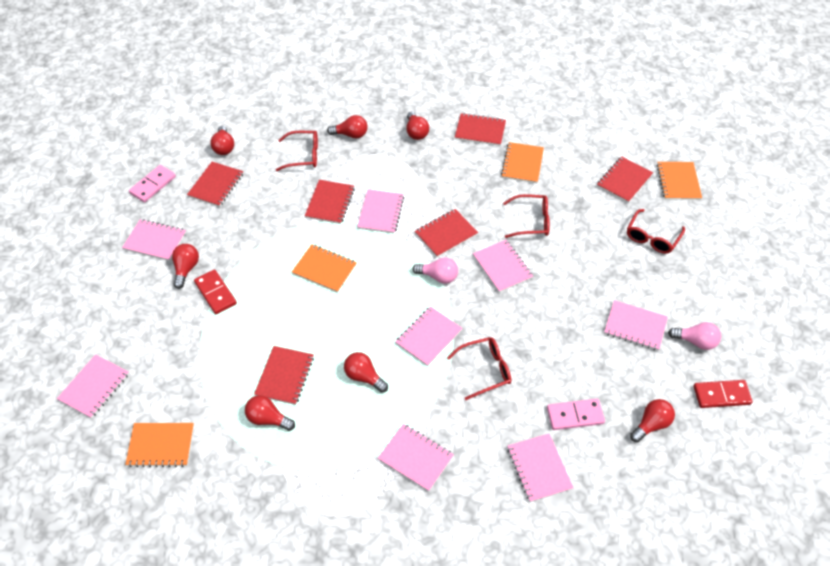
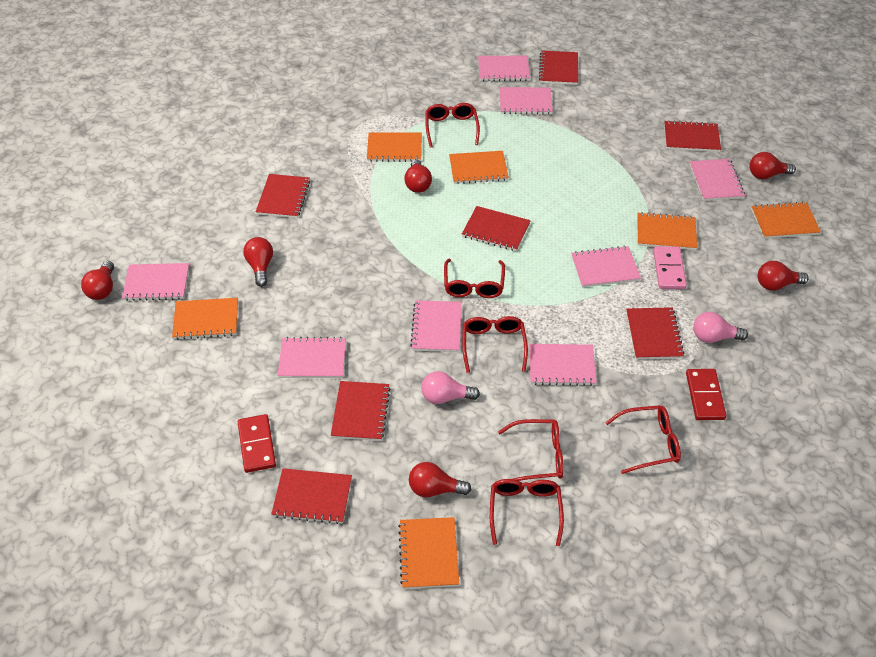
orange notebook: 4 -> 6
pink domino: 2 -> 1
red glasses: 4 -> 6
red light bulb: 7 -> 6
red notebook: 6 -> 7

